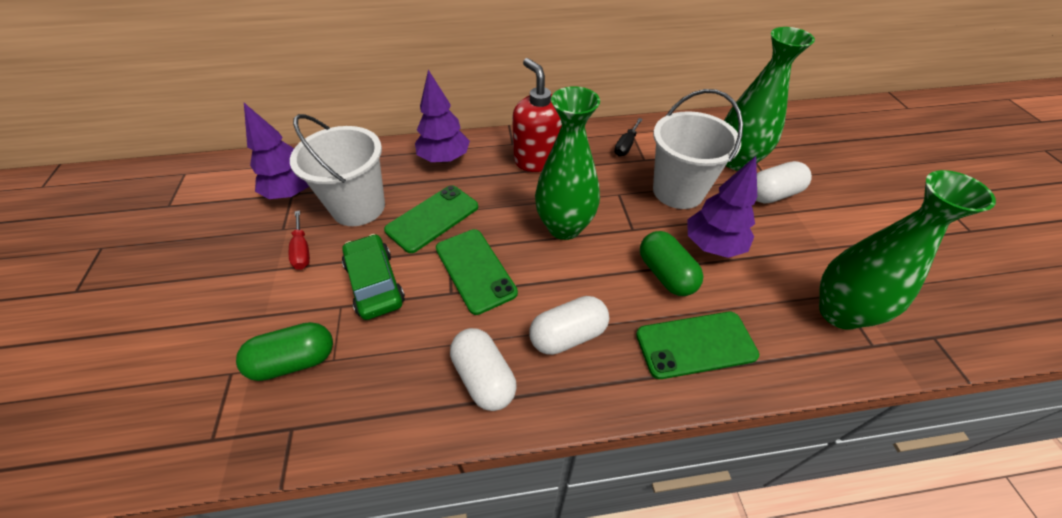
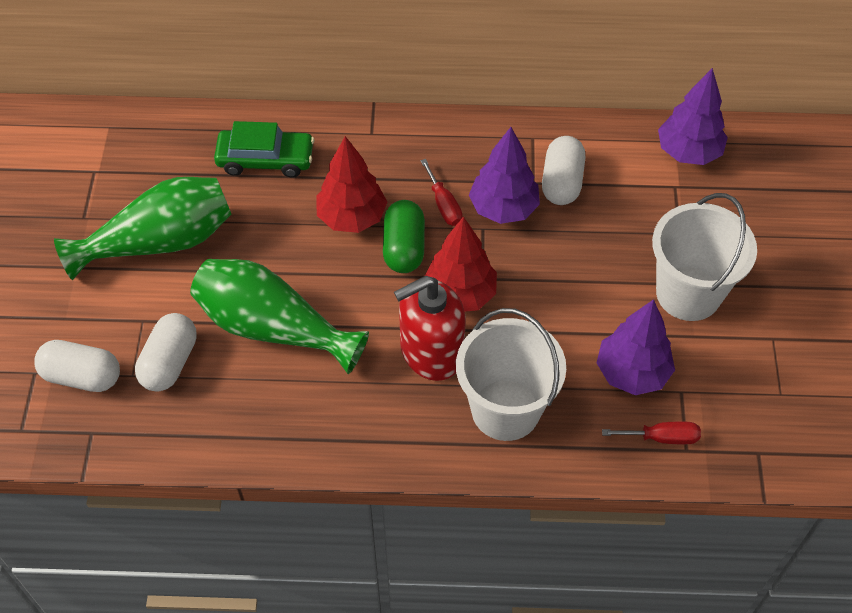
black screwdriver: 1 -> 0
green capsule: 2 -> 1
green phone: 3 -> 0
green vase: 3 -> 2
red screwdriver: 1 -> 2
red tree: 0 -> 2

